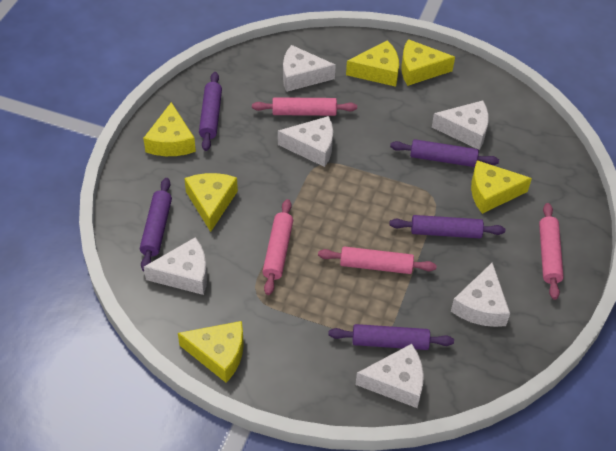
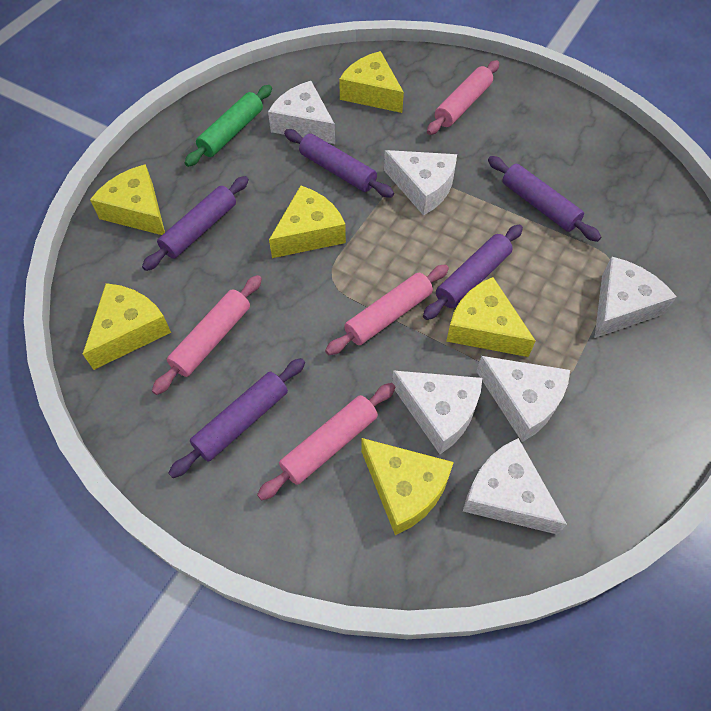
green rolling pin: 0 -> 1

